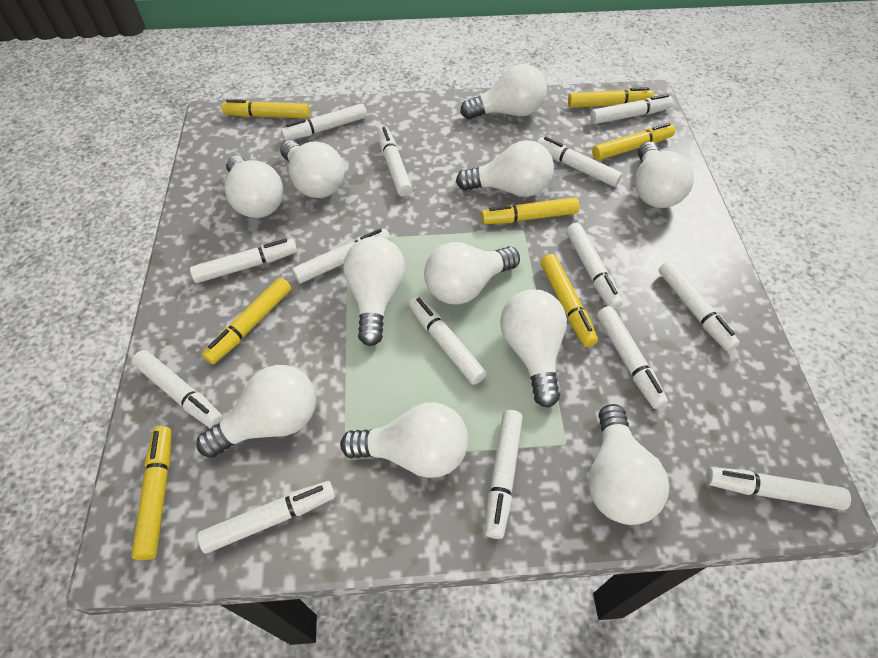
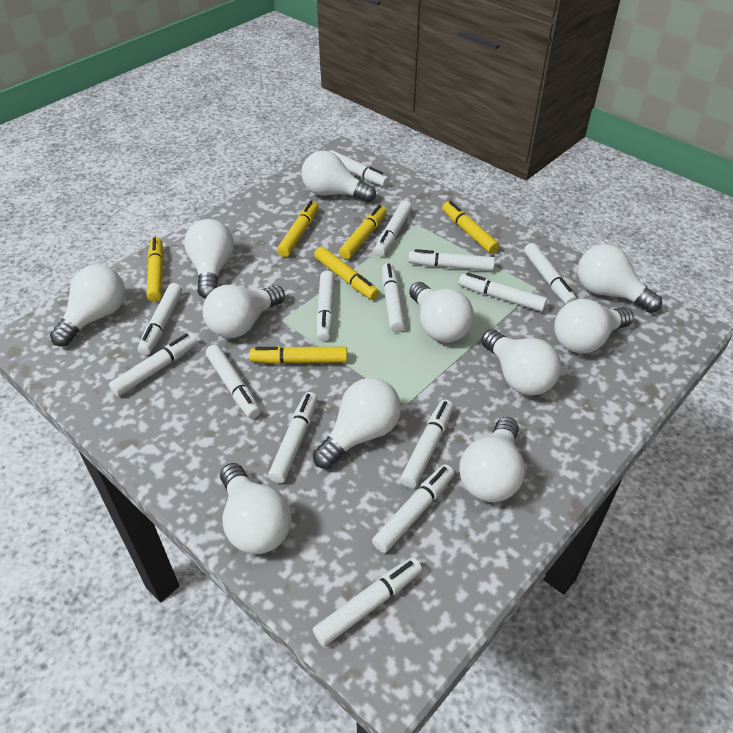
yellow marker: 7 -> 6

